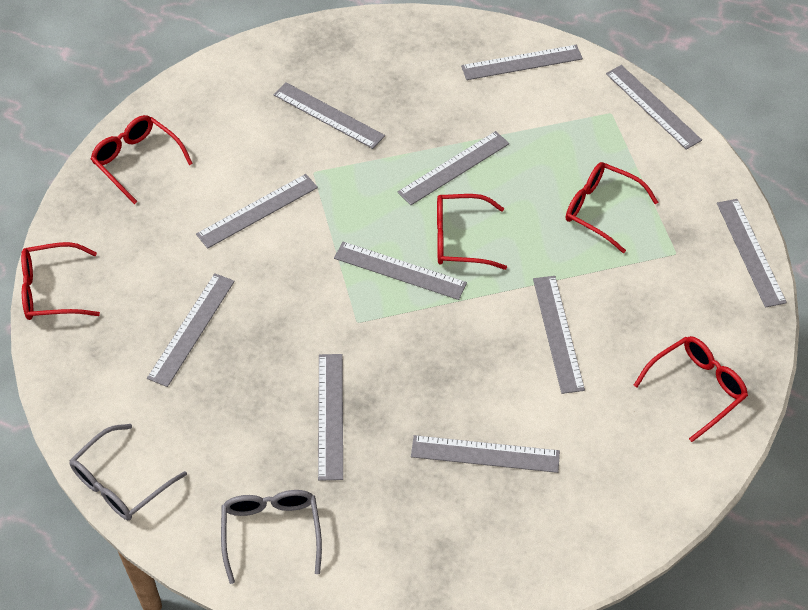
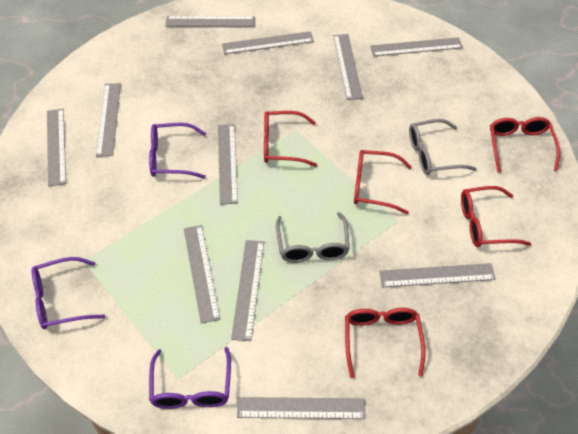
purple glasses: 0 -> 3

